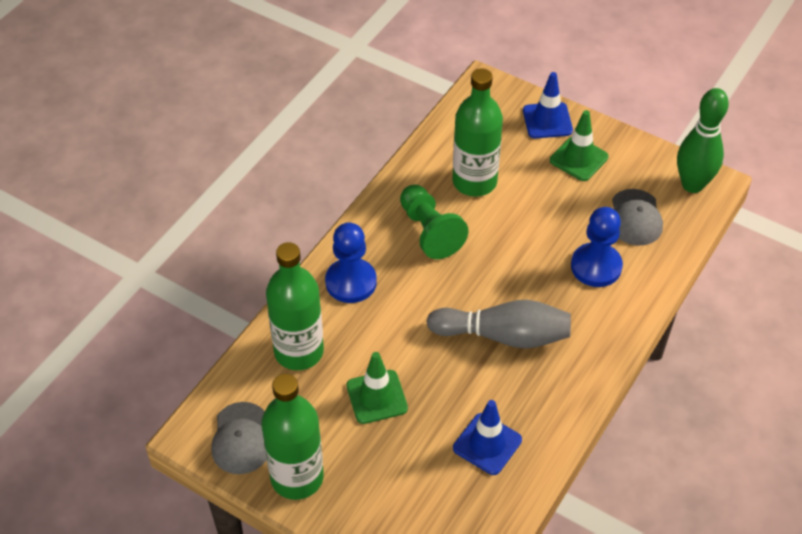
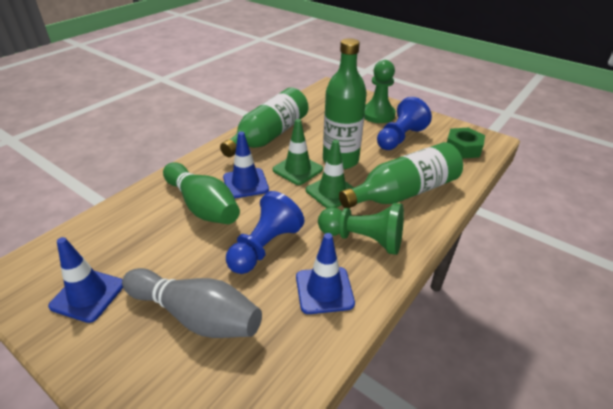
blue traffic cone: 2 -> 3
green nut: 0 -> 1
green pawn: 1 -> 2
grey cap: 2 -> 0

